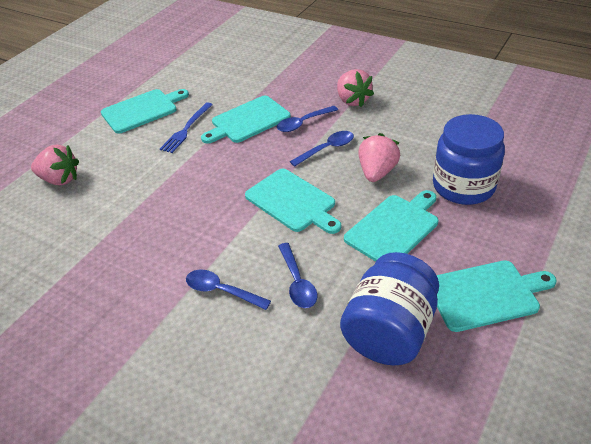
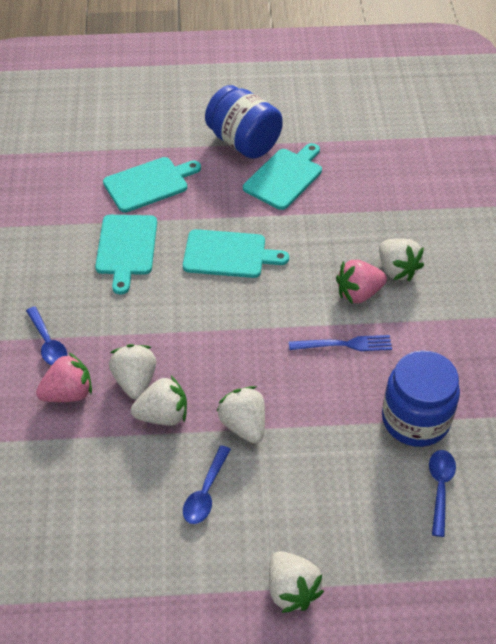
blue spoon: 4 -> 3
pink strawberry: 3 -> 2
turquoise cutting board: 5 -> 4
white strawberry: 0 -> 5

